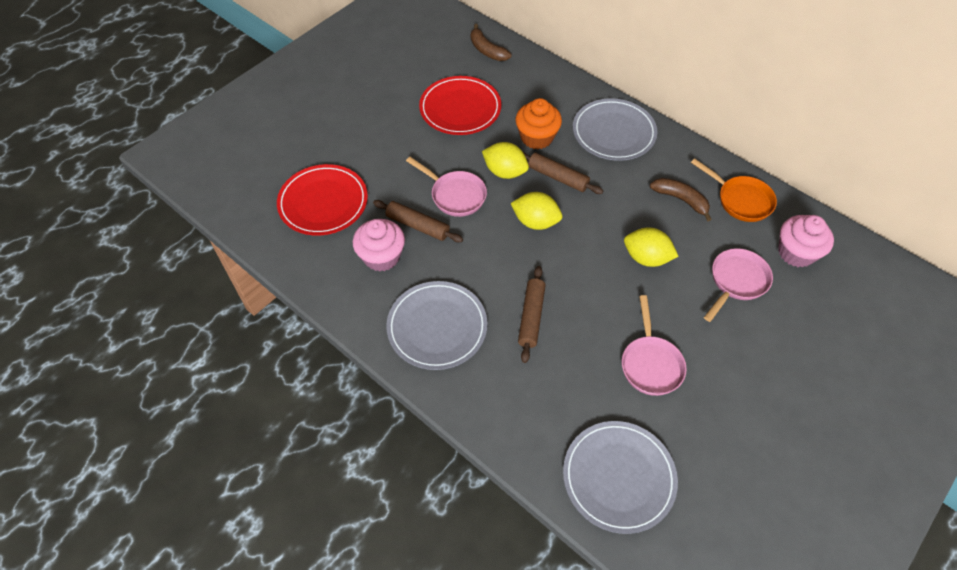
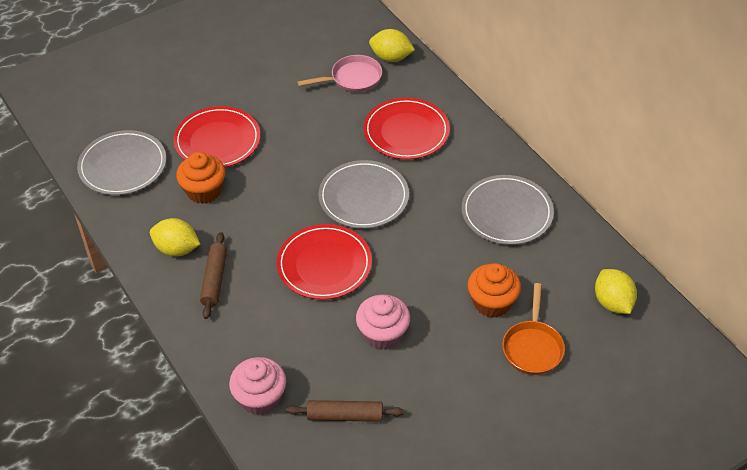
brown banana: 2 -> 0
brown rolling pin: 3 -> 2
orange cupcake: 1 -> 2
pink pan: 3 -> 1
red plate: 2 -> 3

